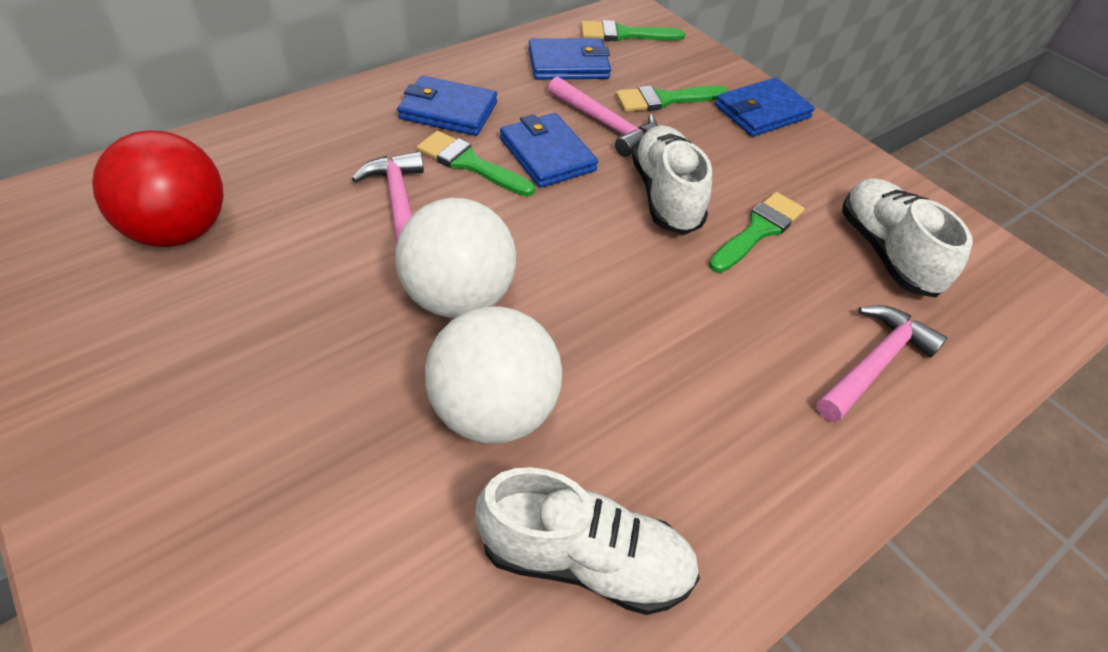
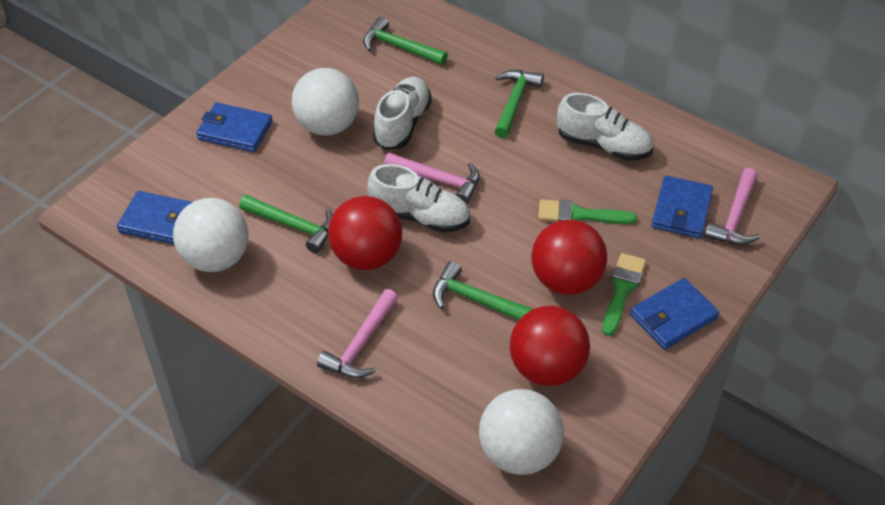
green brush: 4 -> 2
green hammer: 0 -> 4
red ball: 1 -> 3
white ball: 2 -> 3

